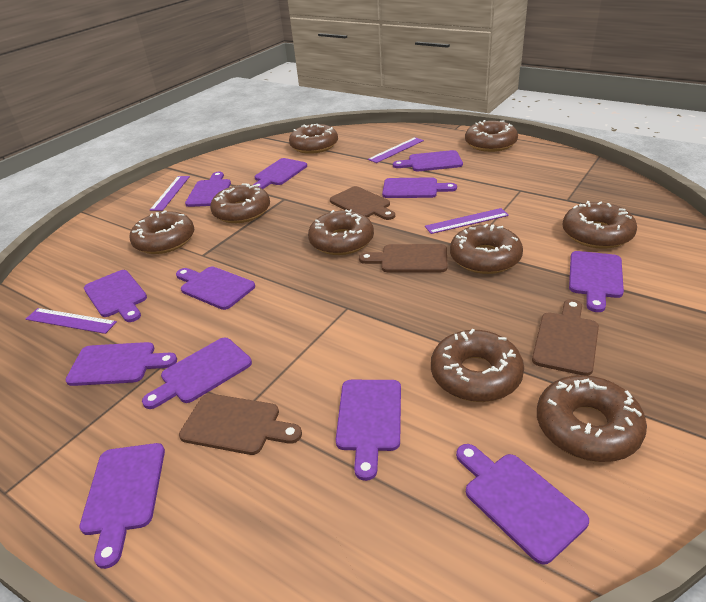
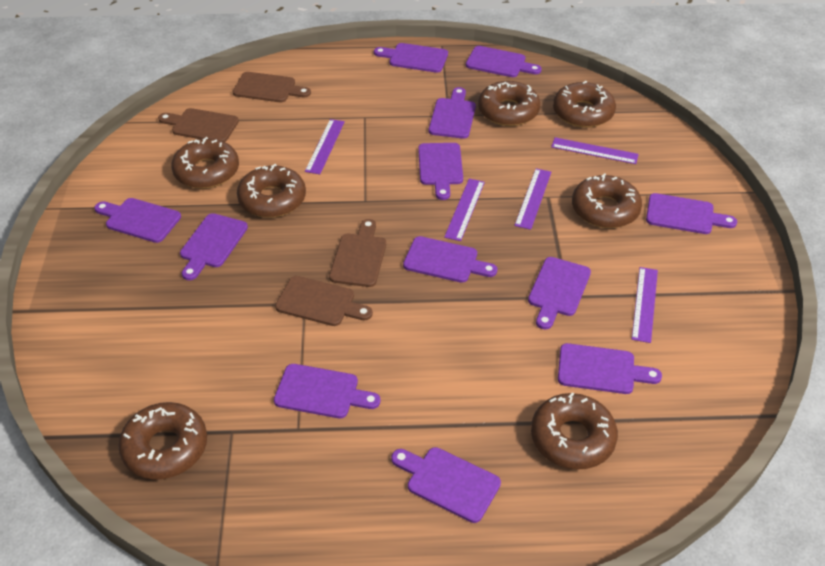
brown donut: 9 -> 7
purple ruler: 4 -> 5

